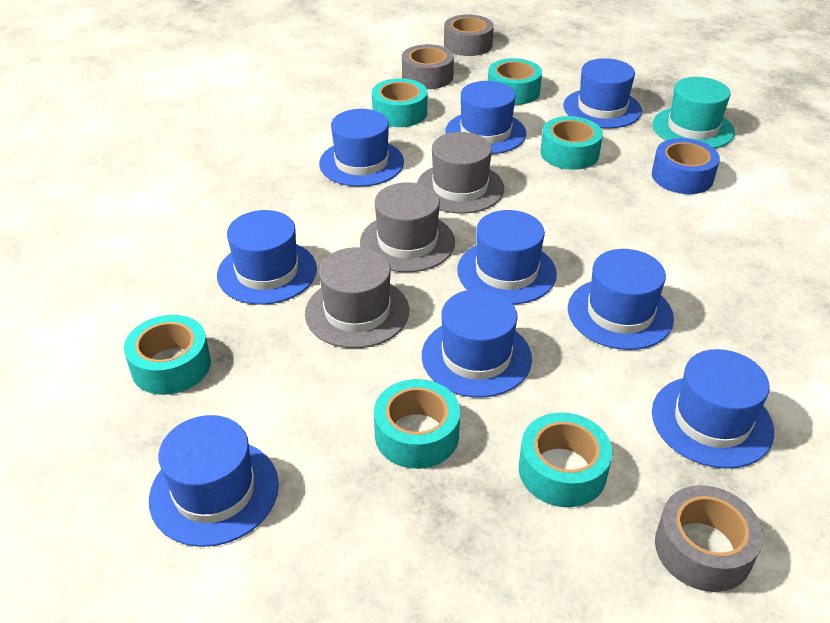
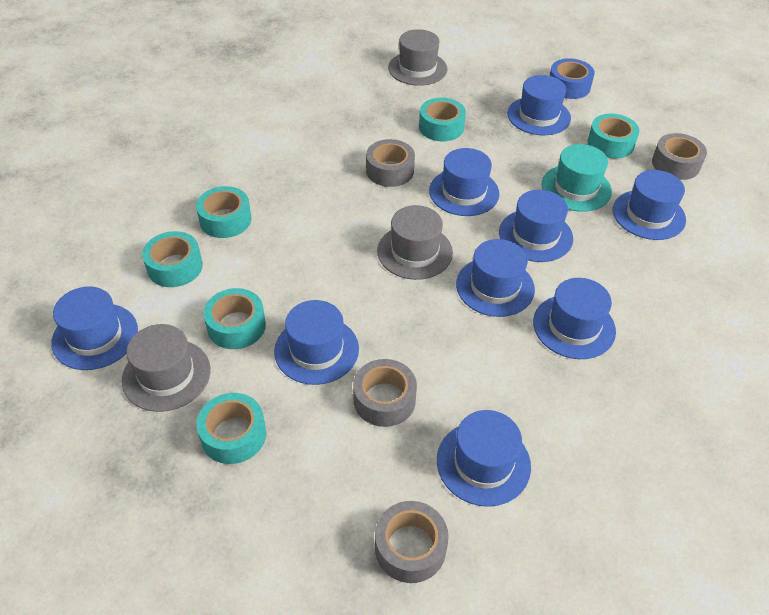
grey tape: 3 -> 4

